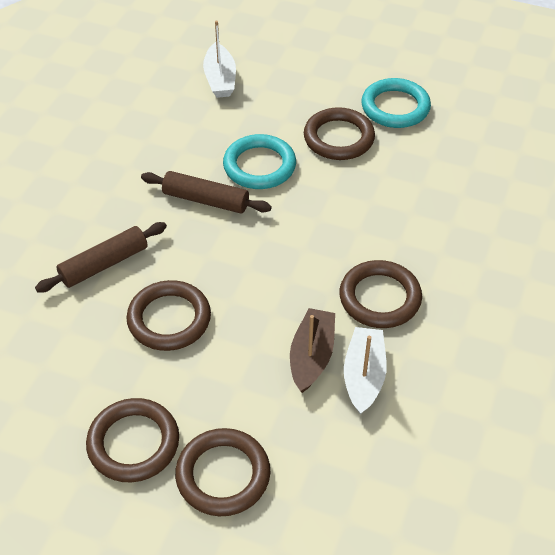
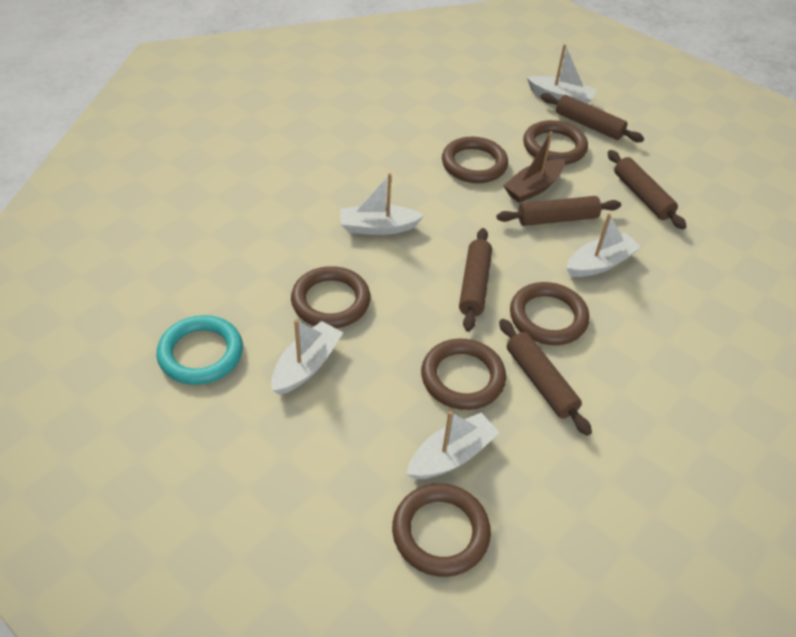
brown ring: 5 -> 6
brown rolling pin: 2 -> 5
turquoise ring: 2 -> 1
white boat: 2 -> 5

